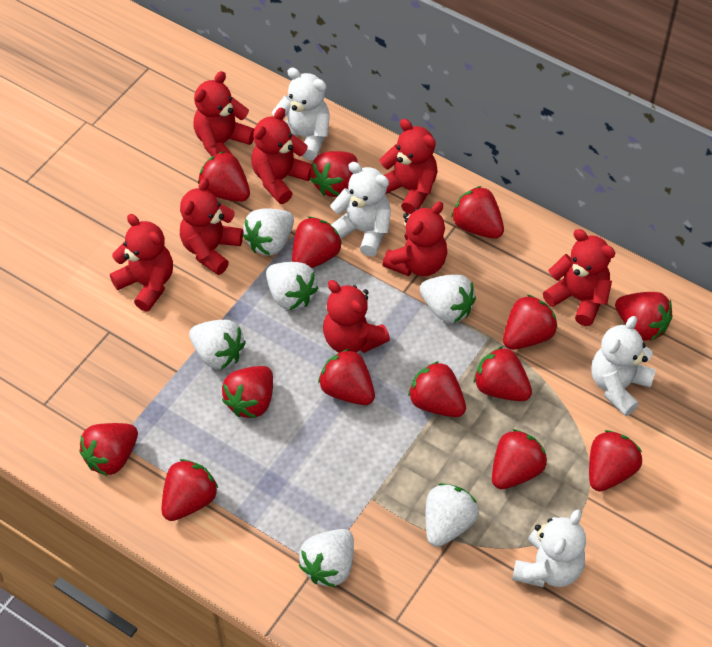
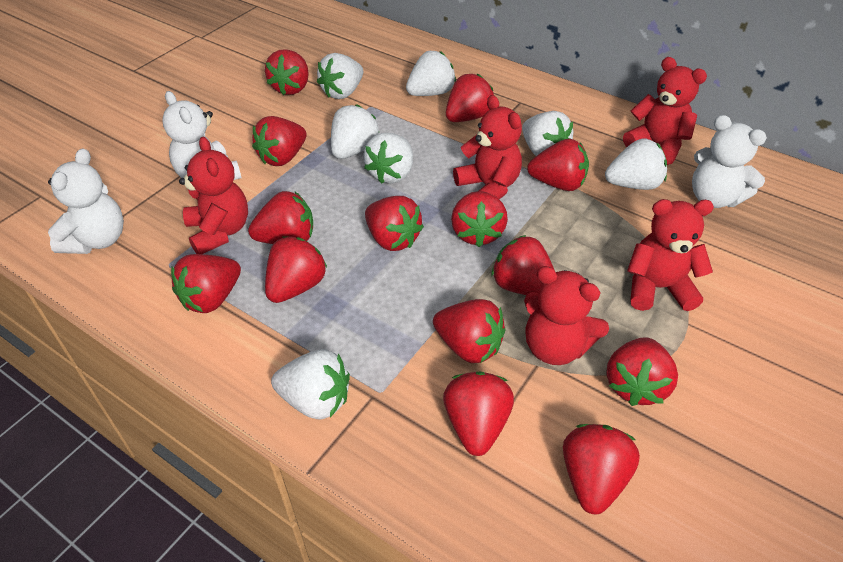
red teddy bear: 8 -> 5
white strawberry: 6 -> 7
white teddy bear: 4 -> 3

